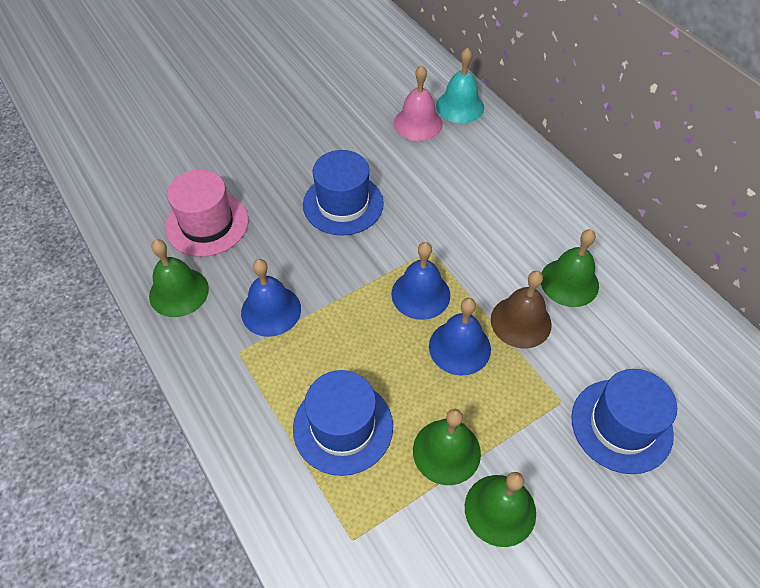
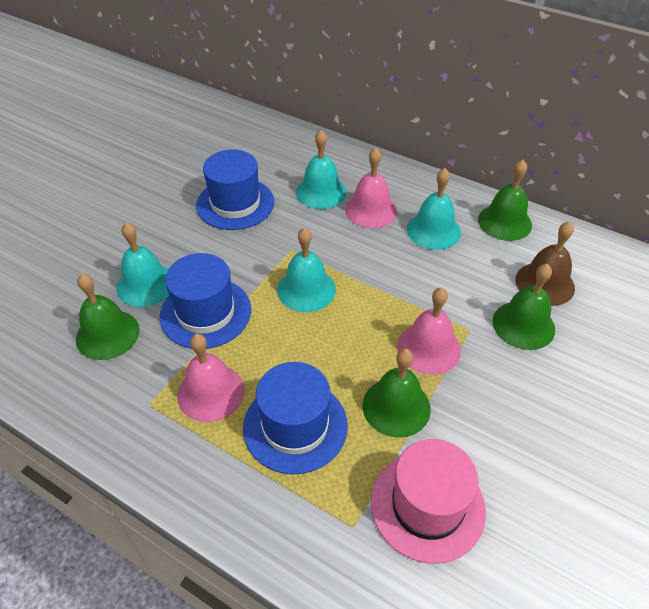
blue bell: 3 -> 0
pink bell: 1 -> 3
turquoise bell: 1 -> 4

